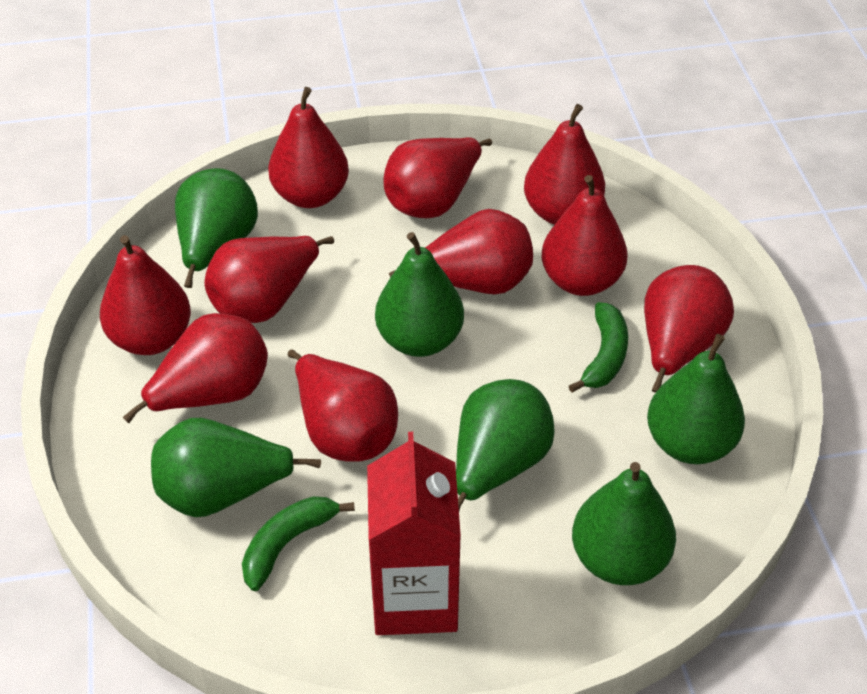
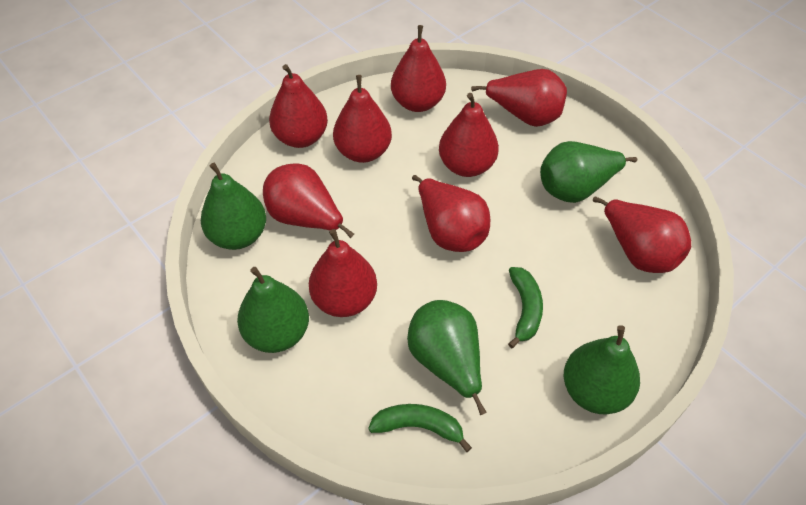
green pear: 6 -> 5
red carton: 1 -> 0
red pear: 10 -> 9

